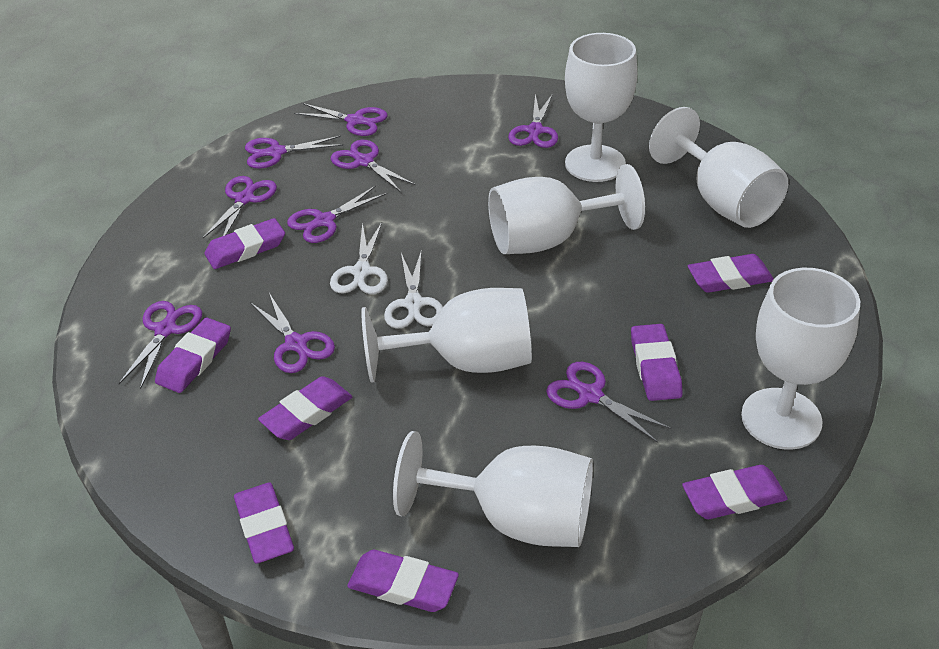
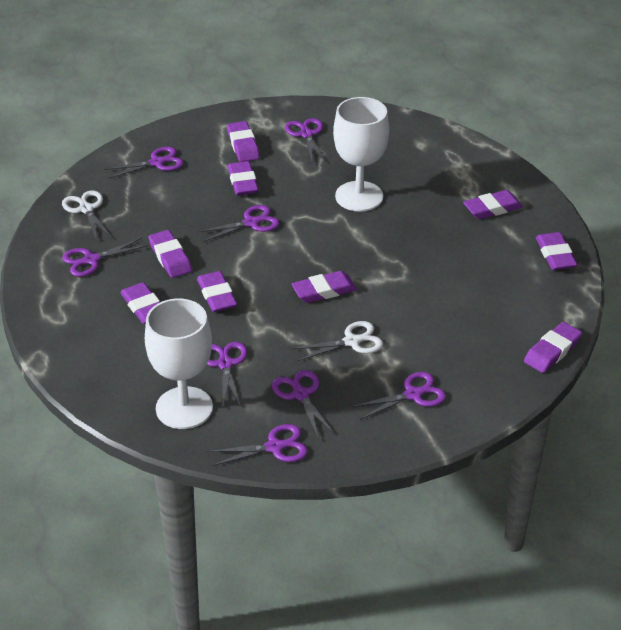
purple eraser: 8 -> 9
purple scissors: 9 -> 8
white goblet: 6 -> 2

